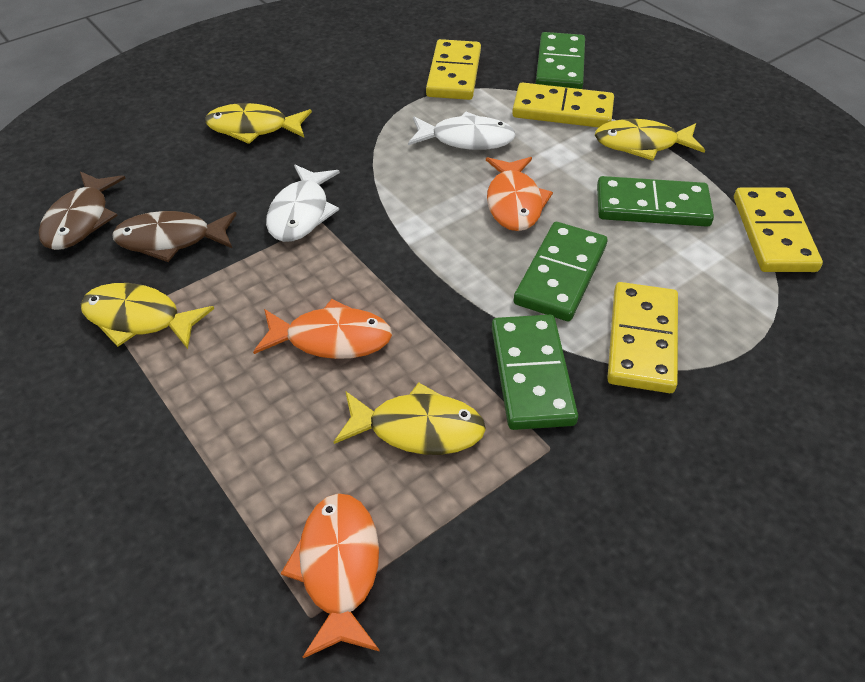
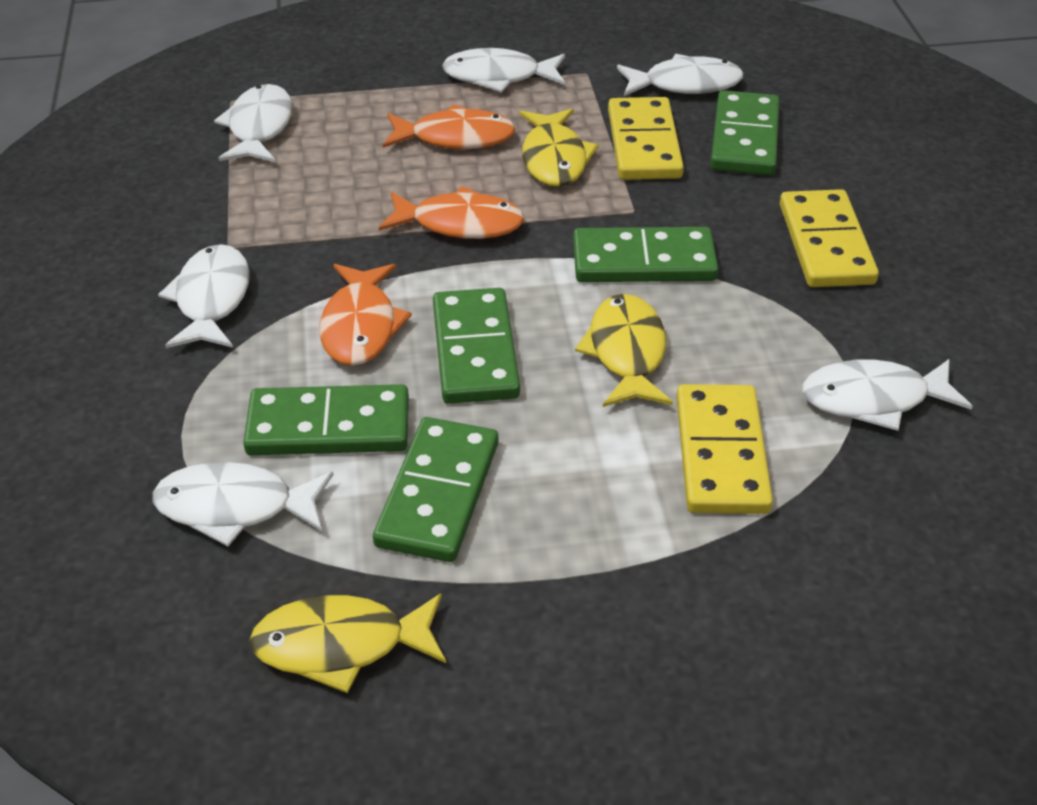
brown fish: 2 -> 0
green domino: 4 -> 5
white fish: 2 -> 6
yellow domino: 4 -> 3
yellow fish: 4 -> 3

